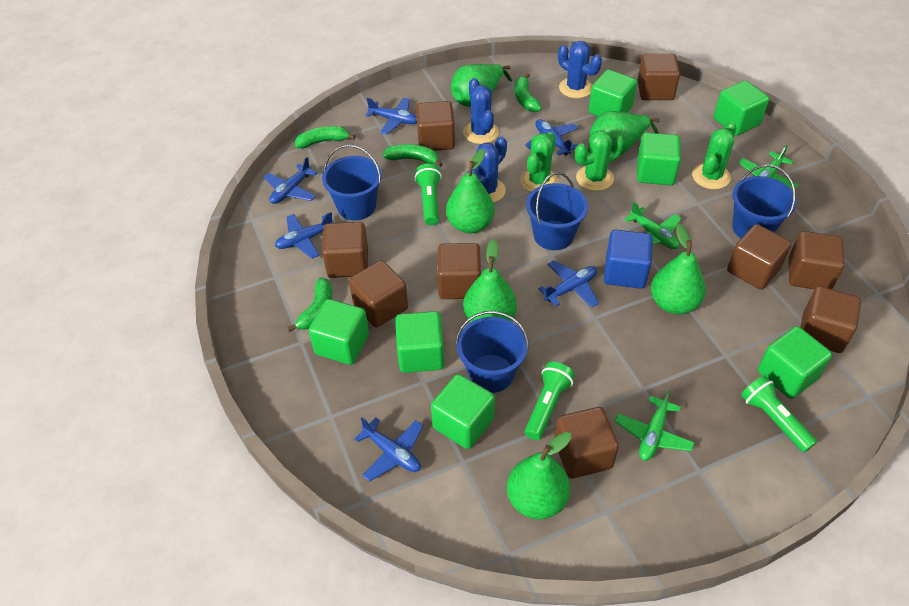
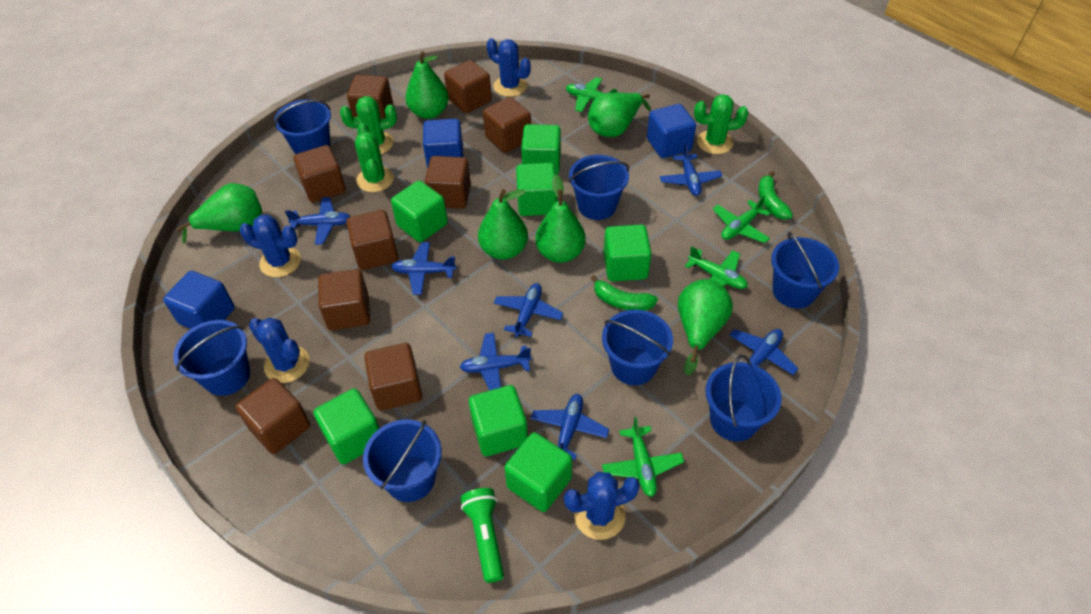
blue bucket: 4 -> 7
blue cactus: 3 -> 4
blue cube: 1 -> 3
blue plane: 6 -> 7
green banana: 4 -> 2
green flashlight: 3 -> 1
green plane: 3 -> 4

